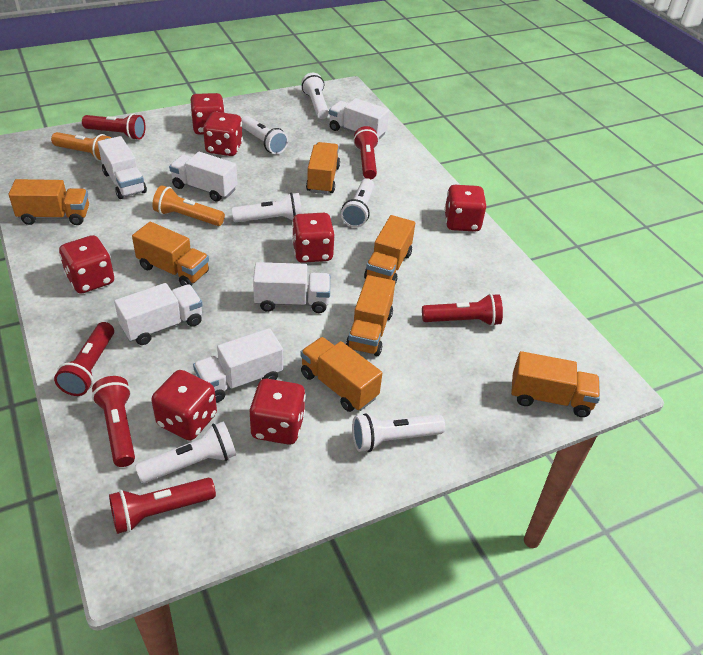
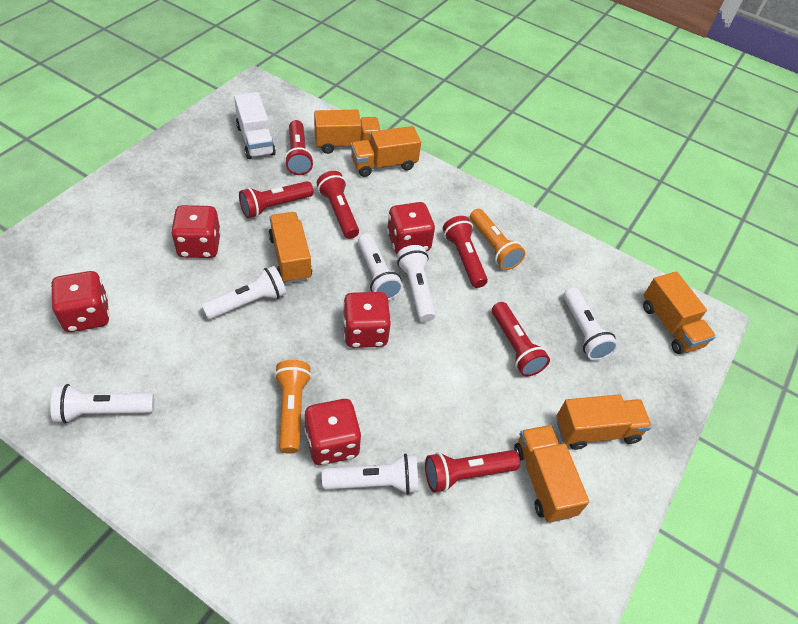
orange truck: 7 -> 6
red dice: 7 -> 5
white truck: 6 -> 1

